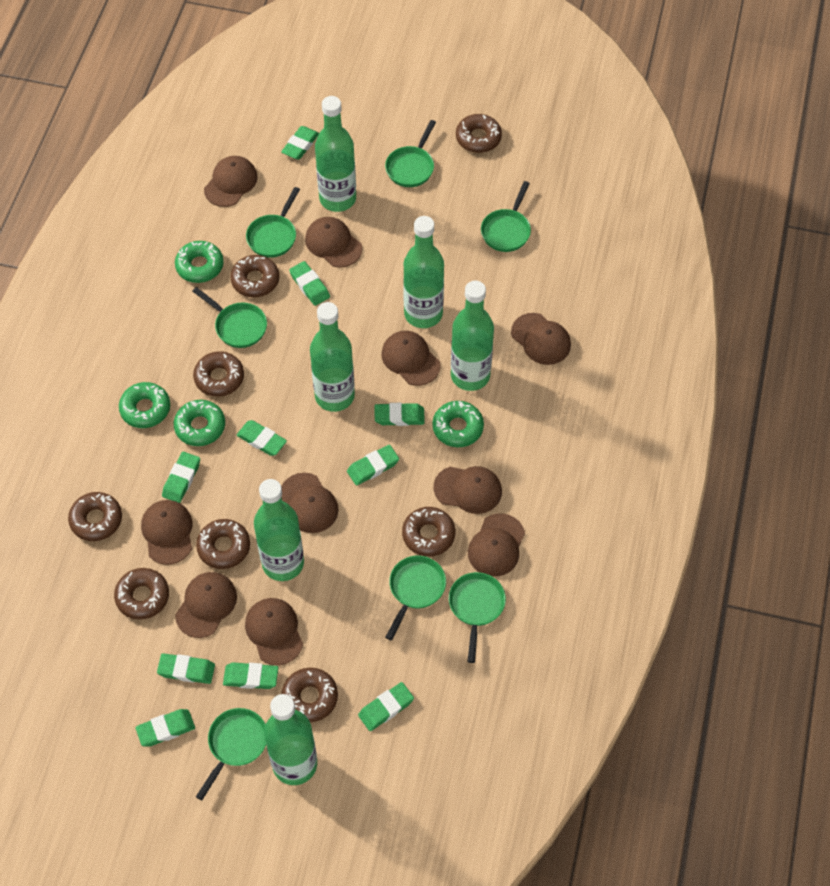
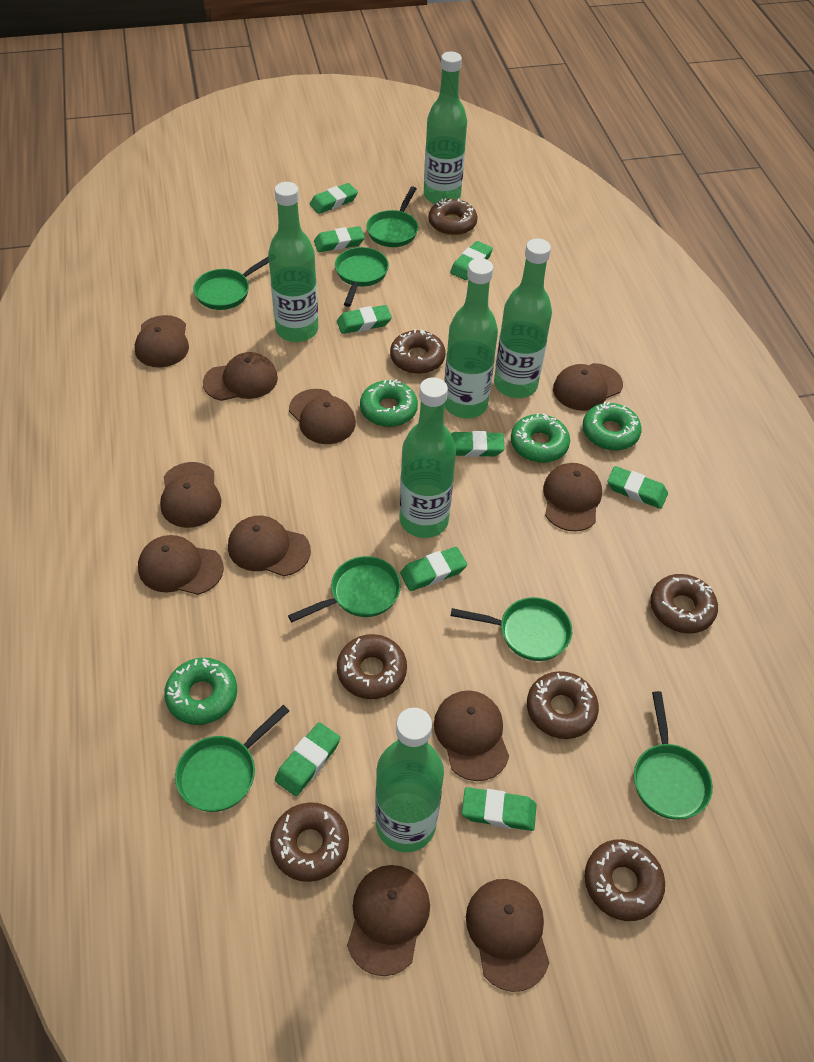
brown cap: 10 -> 11
brown donut: 8 -> 7
green eraser: 10 -> 9

